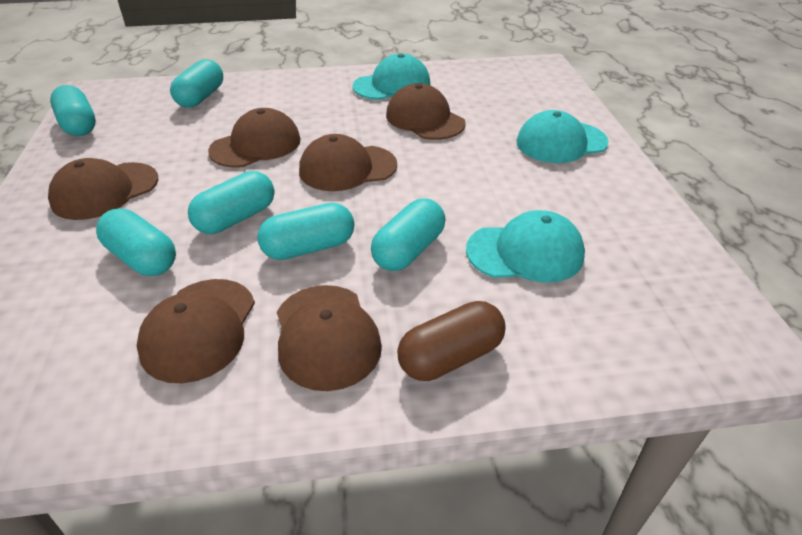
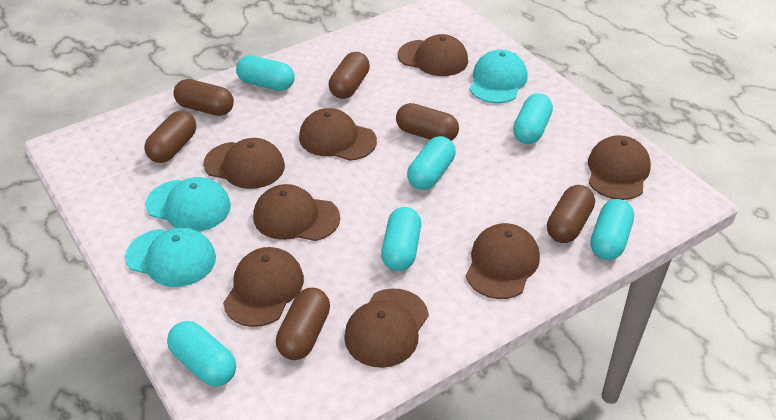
brown cap: 6 -> 8
brown capsule: 1 -> 6

